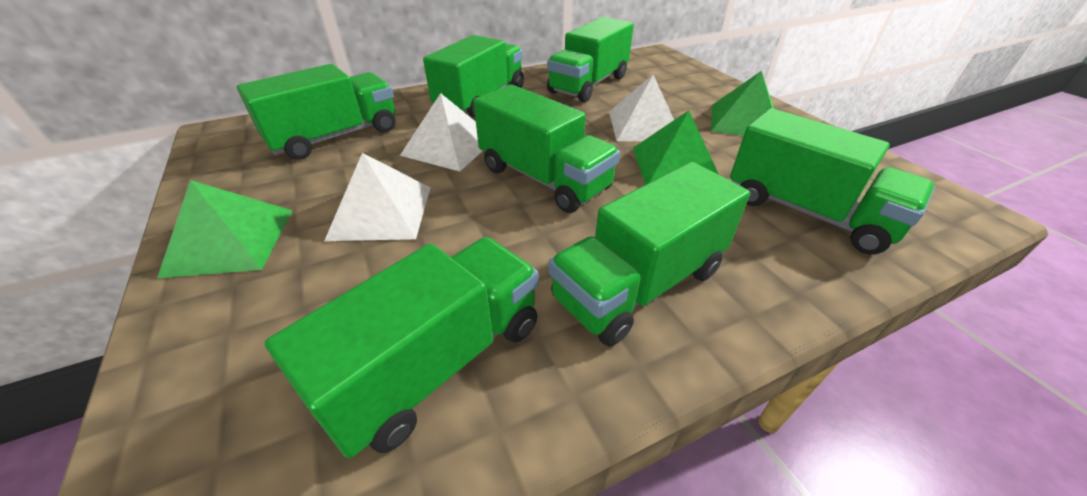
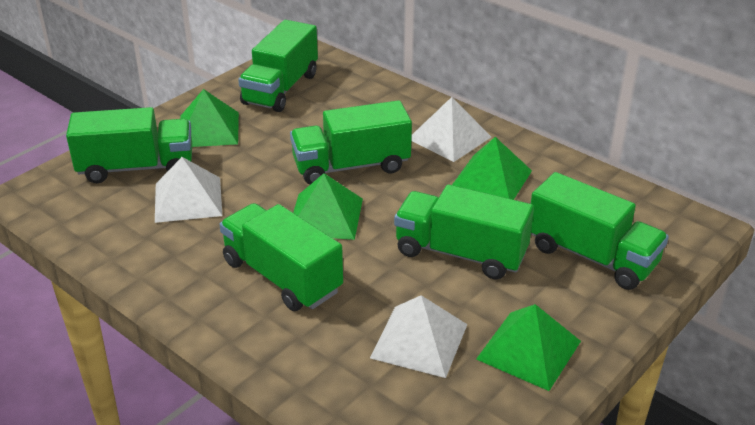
green pyramid: 3 -> 4
green truck: 7 -> 6

